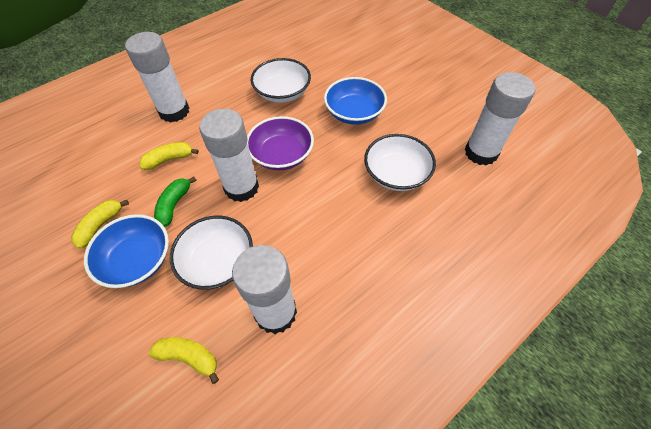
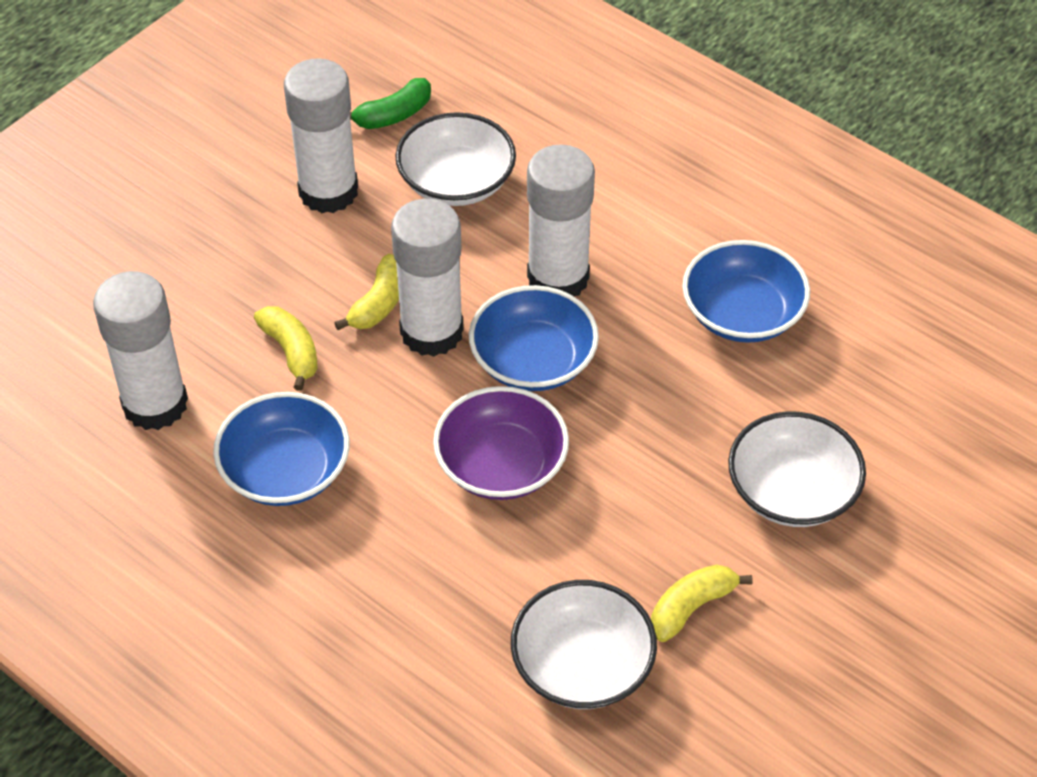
blue bowl: 2 -> 3

